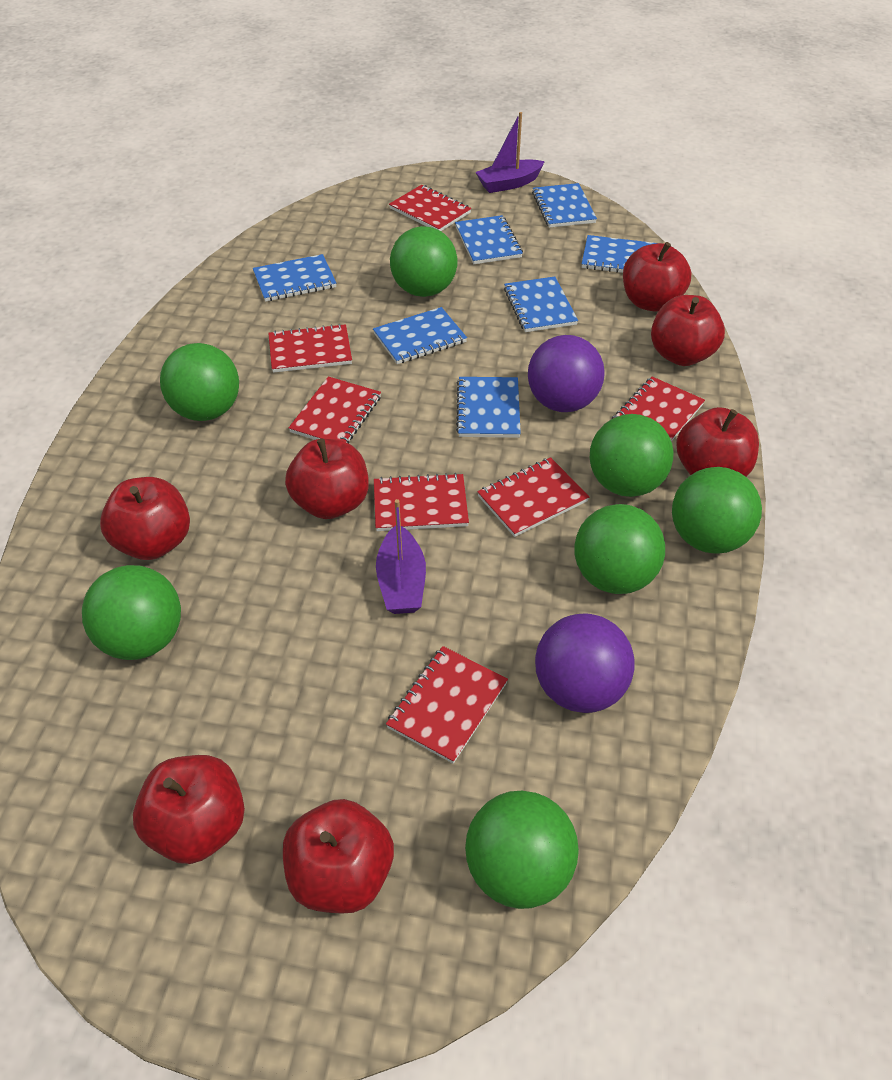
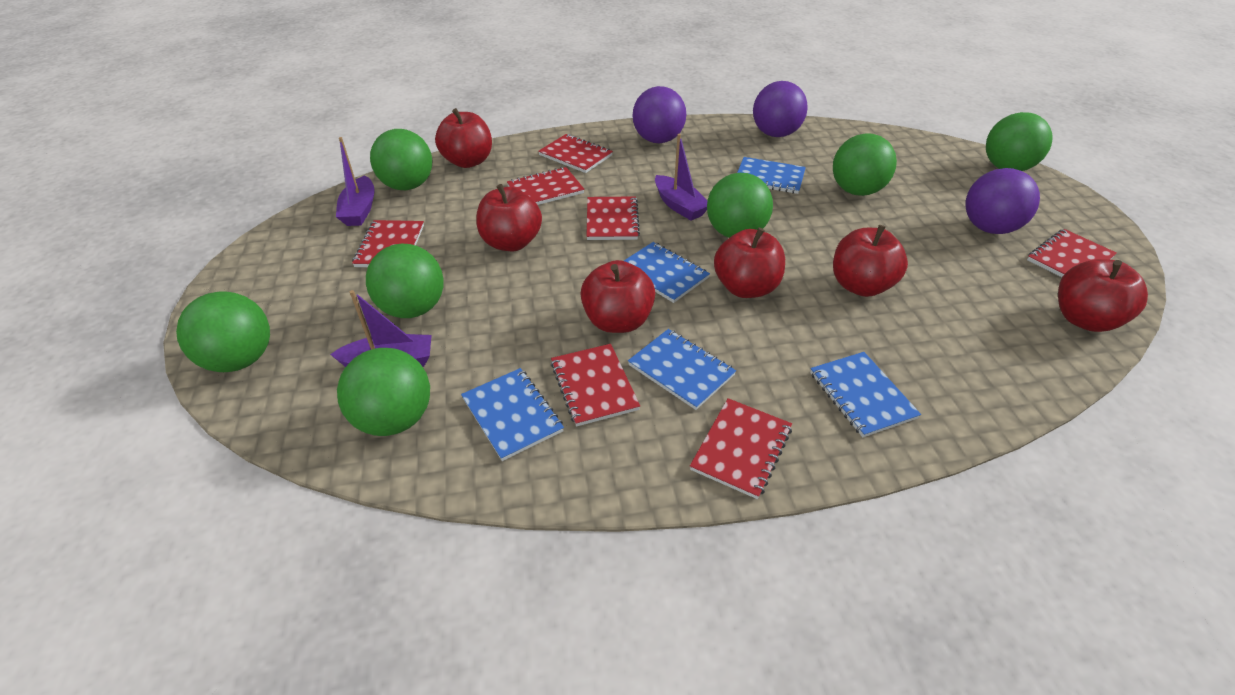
blue notebook: 7 -> 5
purple ball: 2 -> 3
purple boat: 2 -> 3
red apple: 7 -> 6

